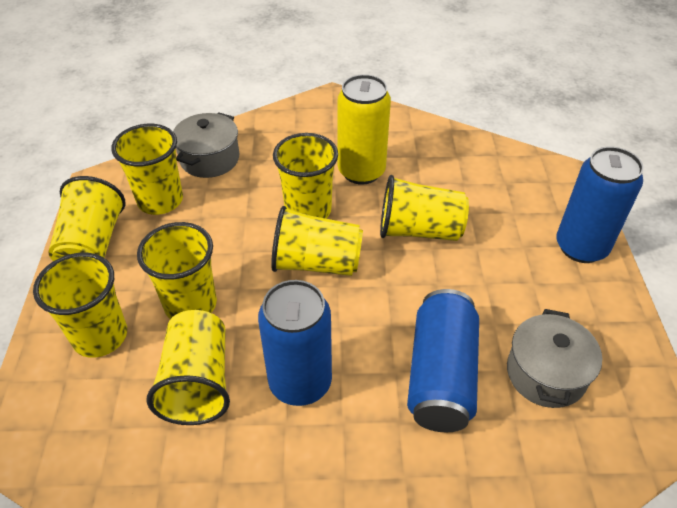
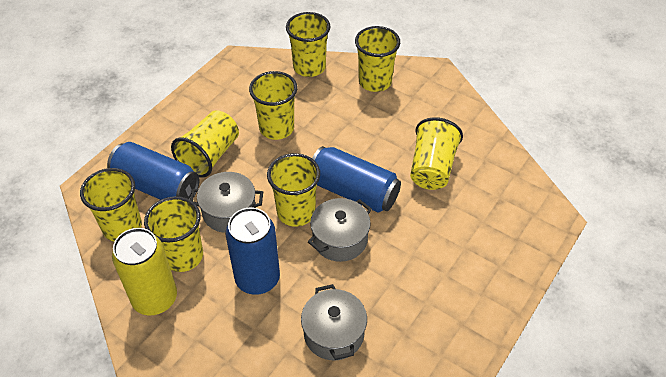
grey pot: 2 -> 3

